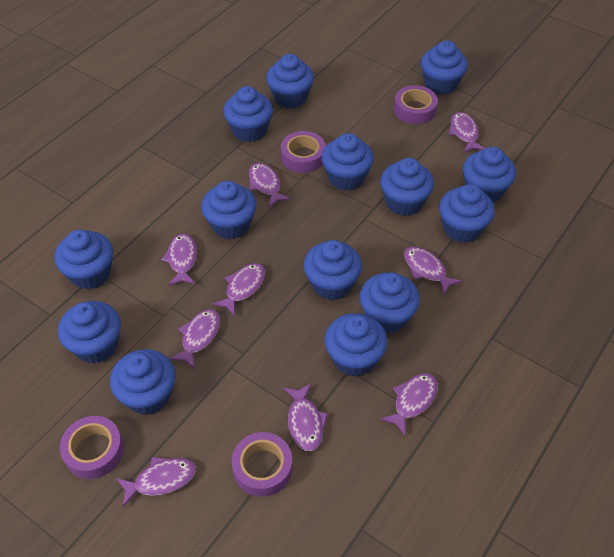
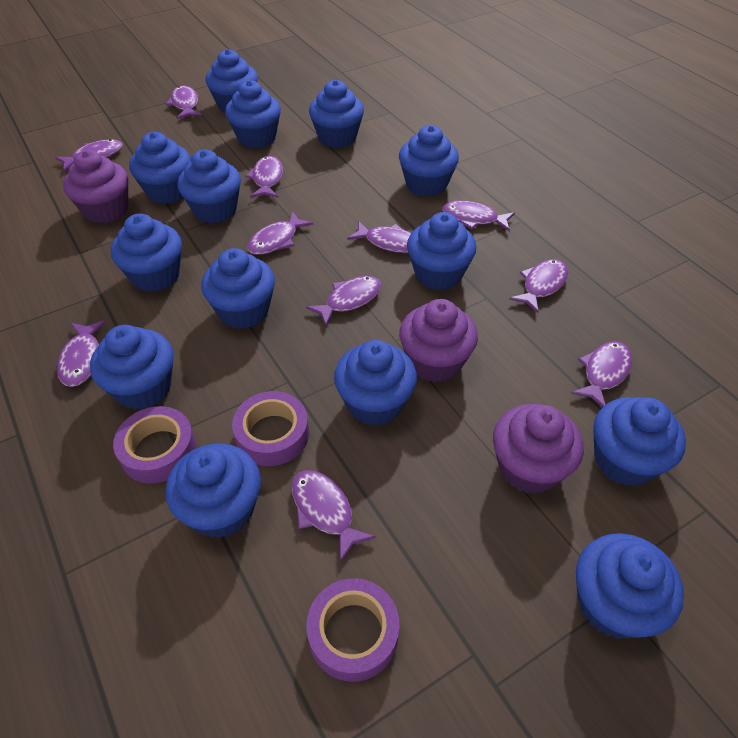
purple cupcake: 0 -> 3
purple fish: 9 -> 11
purple tape: 4 -> 3

